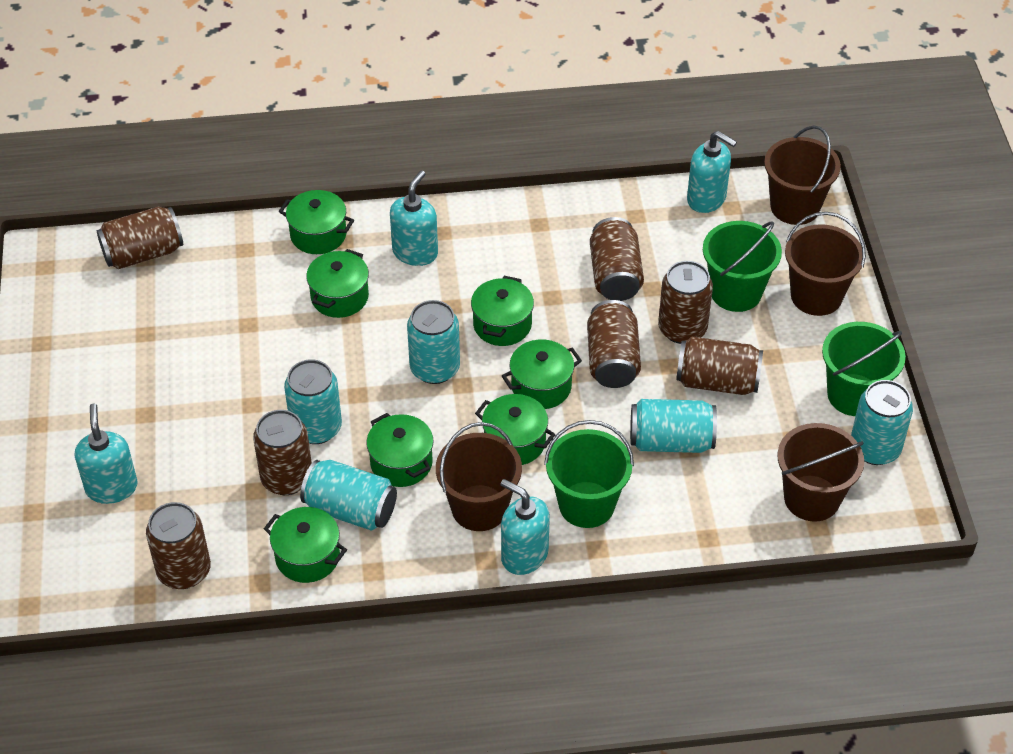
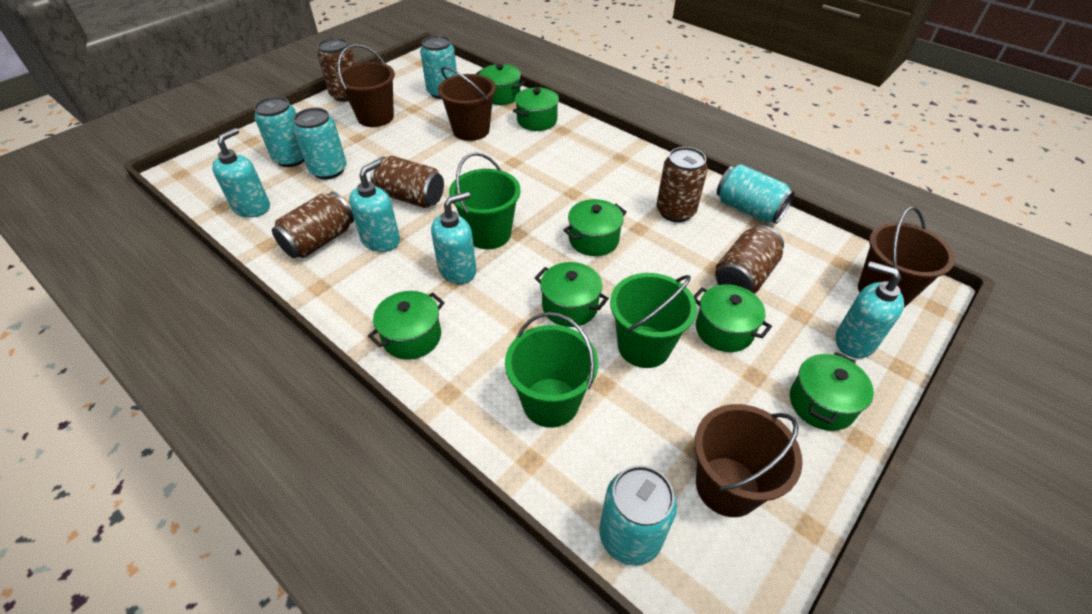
brown can: 7 -> 5

